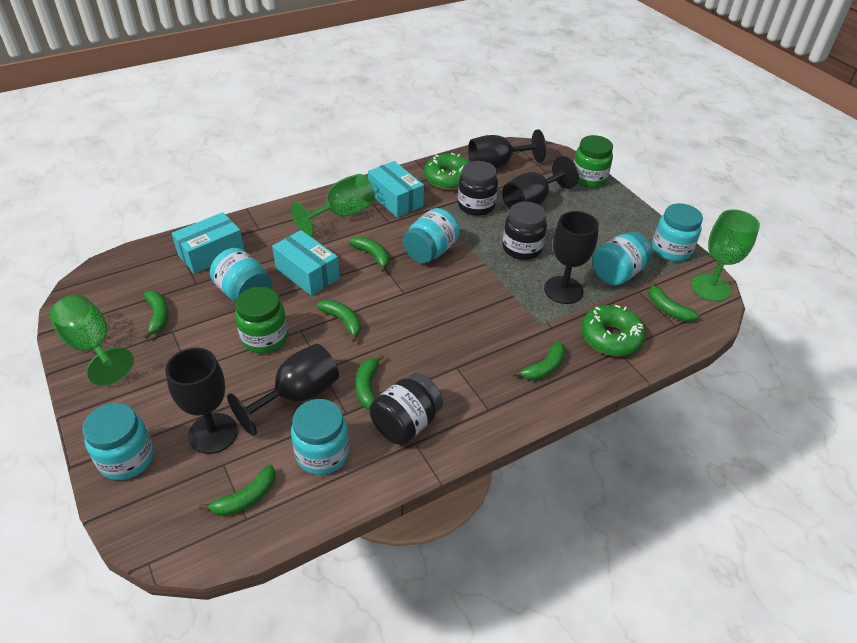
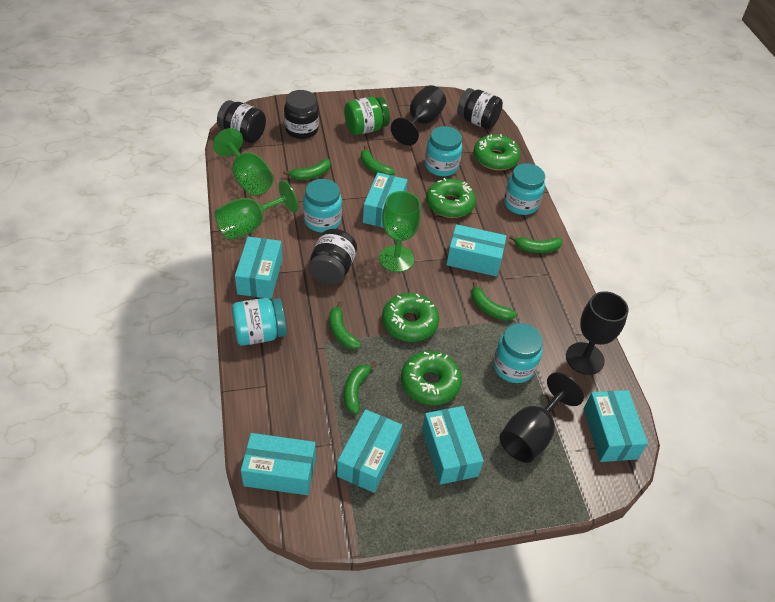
black goblet: 5 -> 3
black jar: 3 -> 4
green banana: 7 -> 6
green donut: 2 -> 4
green jar: 2 -> 1
turquoise box: 3 -> 7
turquoise jar: 6 -> 5

